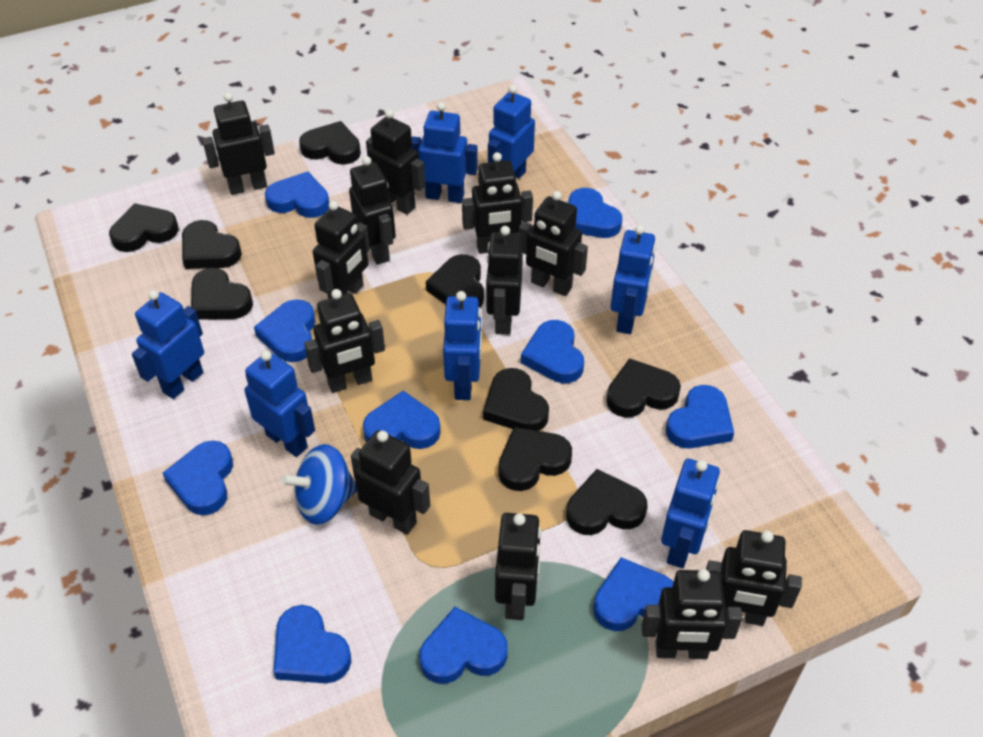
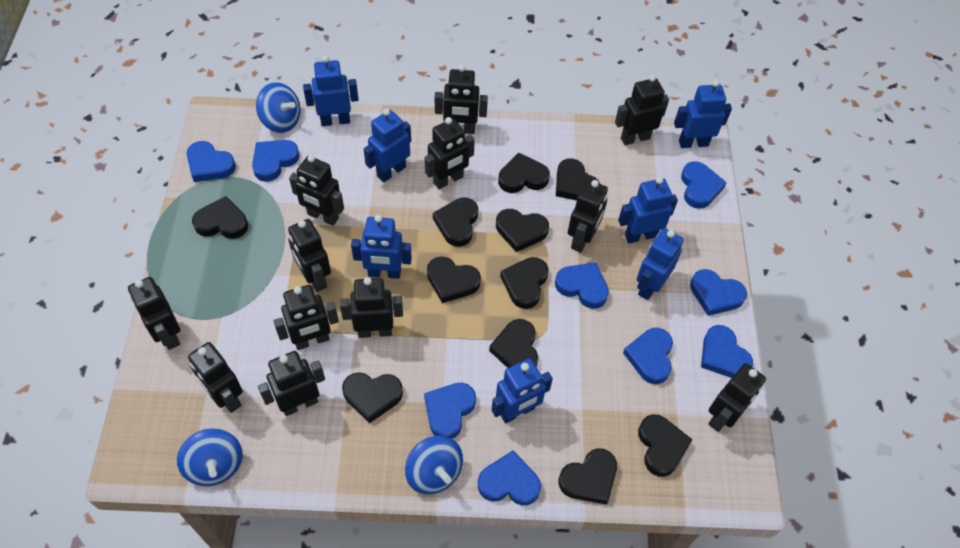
black heart: 9 -> 11
blue heart: 10 -> 9
blue spinning top: 1 -> 3

